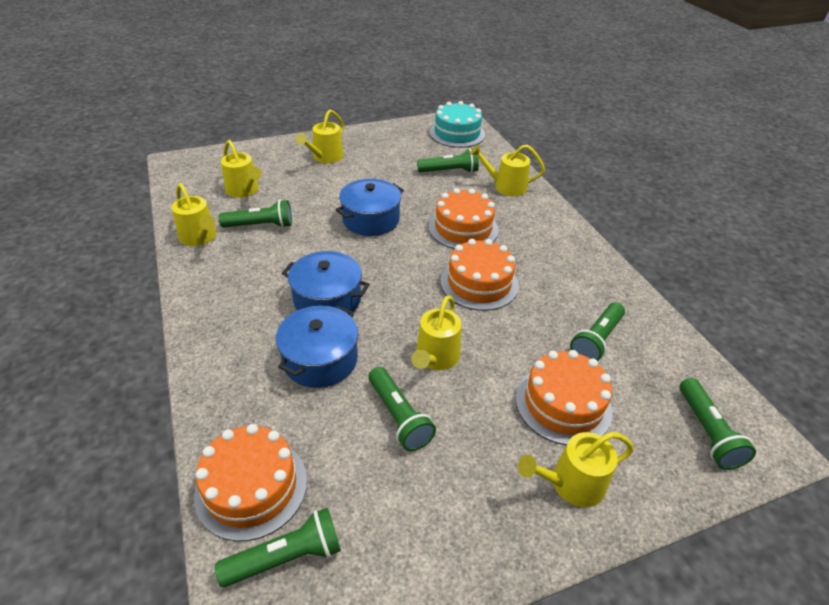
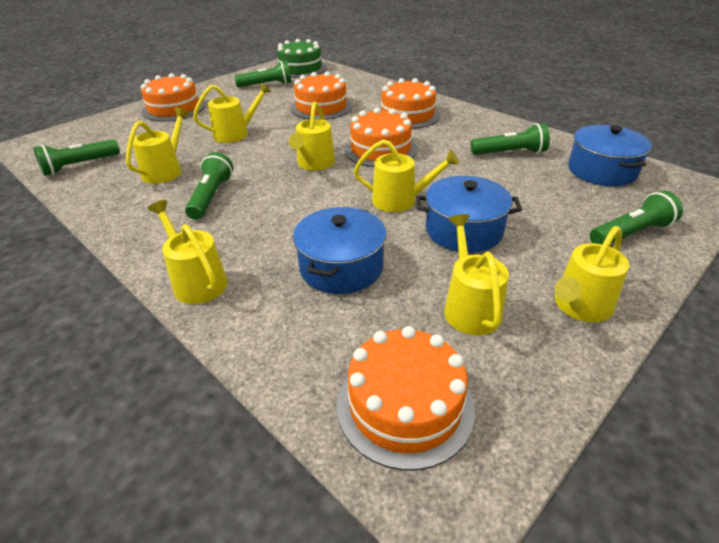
green cake: 0 -> 1
green flashlight: 6 -> 5
orange cake: 4 -> 5
turquoise cake: 1 -> 0
yellow watering can: 6 -> 7

